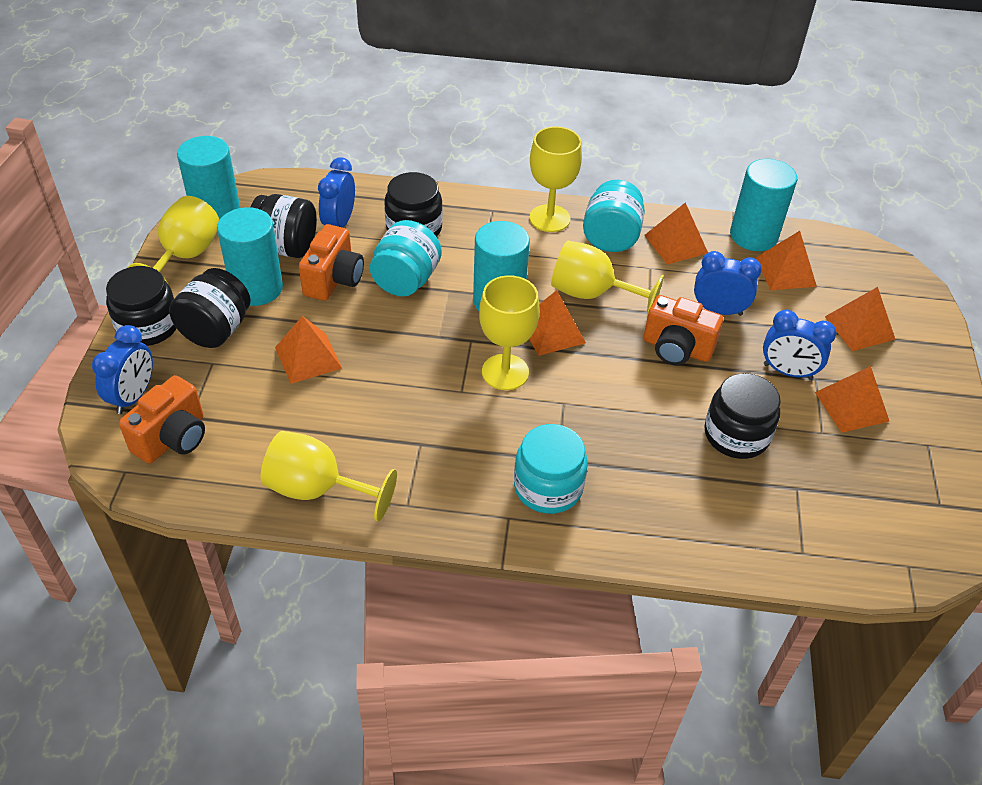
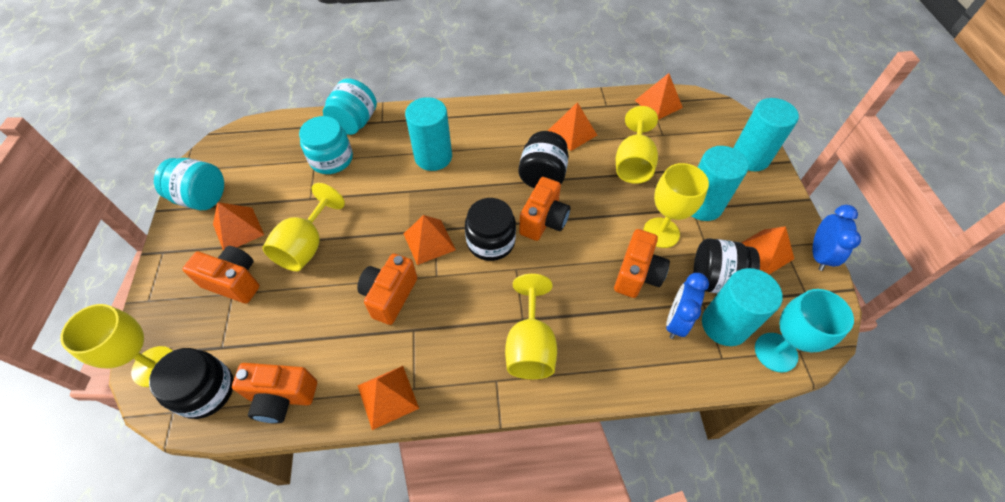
black jar: 5 -> 4
blue clock: 4 -> 2
orange camera: 3 -> 5
turquoise goblet: 0 -> 1

